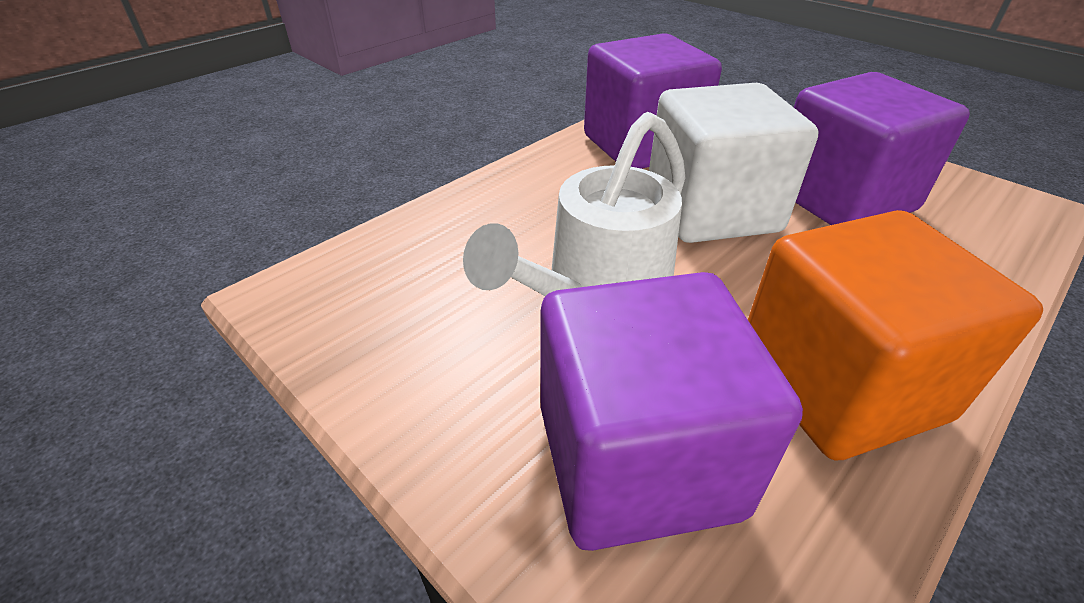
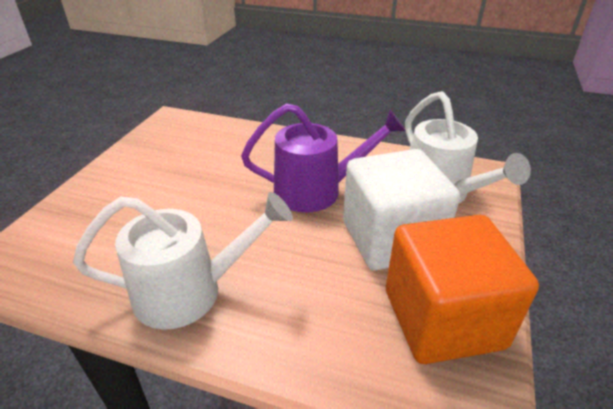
purple cube: 3 -> 0
purple watering can: 0 -> 1
white watering can: 1 -> 2

